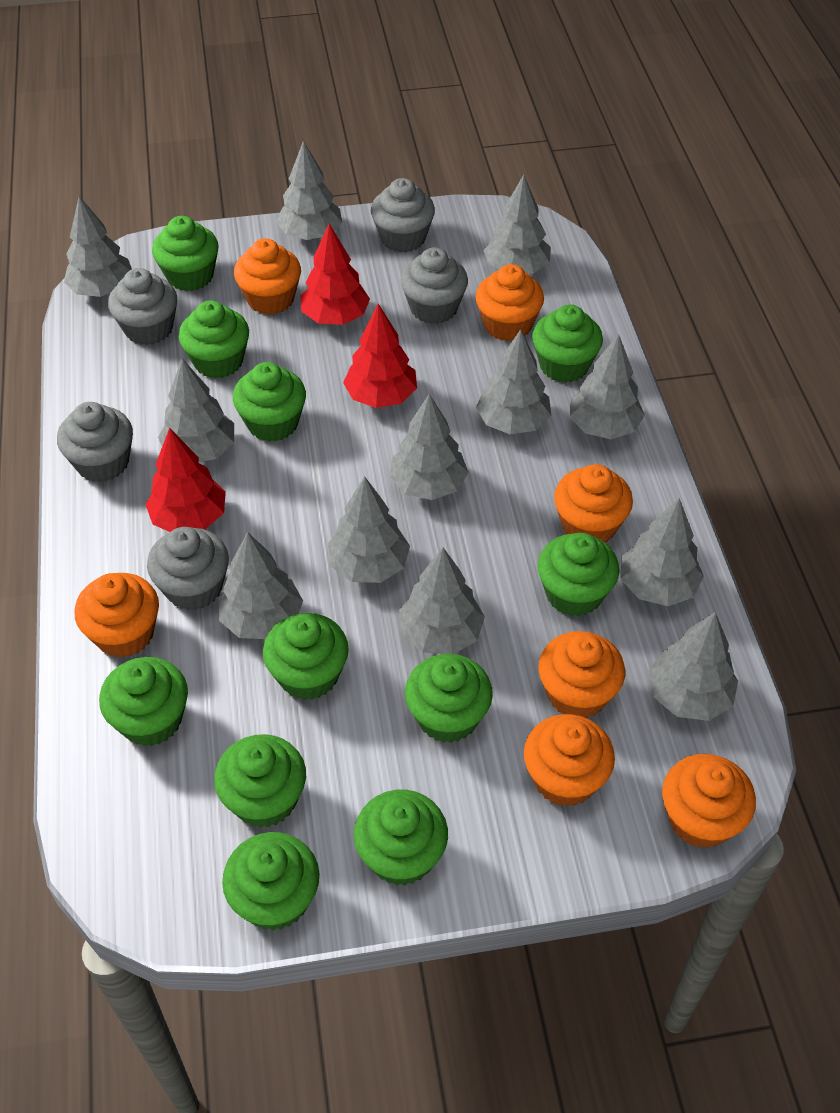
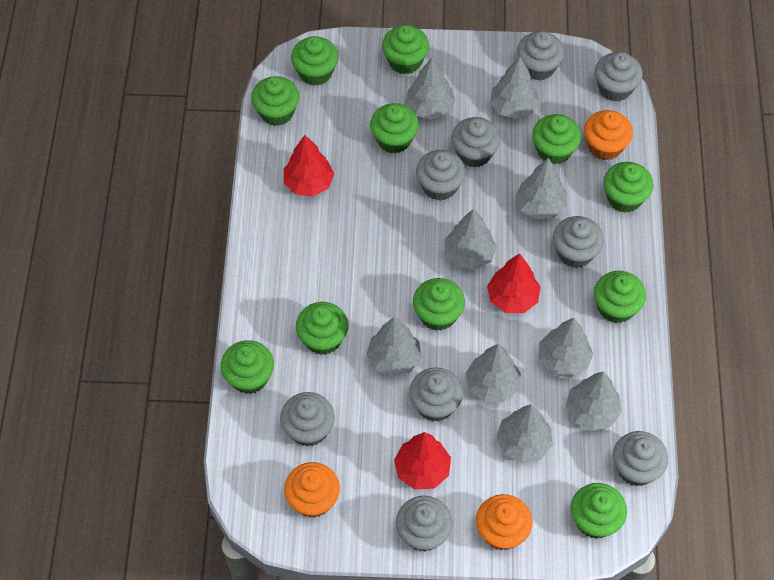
grey cupcake: 5 -> 9
grey tree: 12 -> 9
orange cupcake: 7 -> 3

